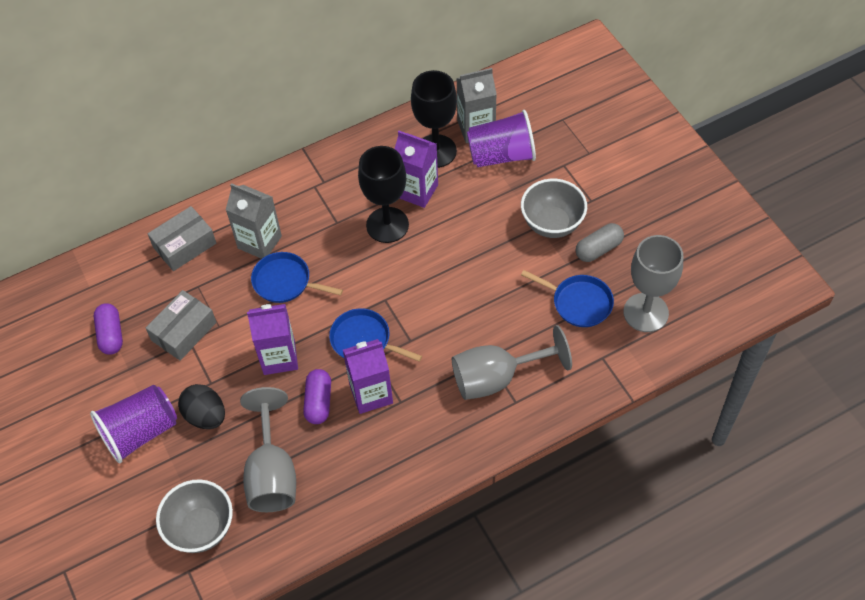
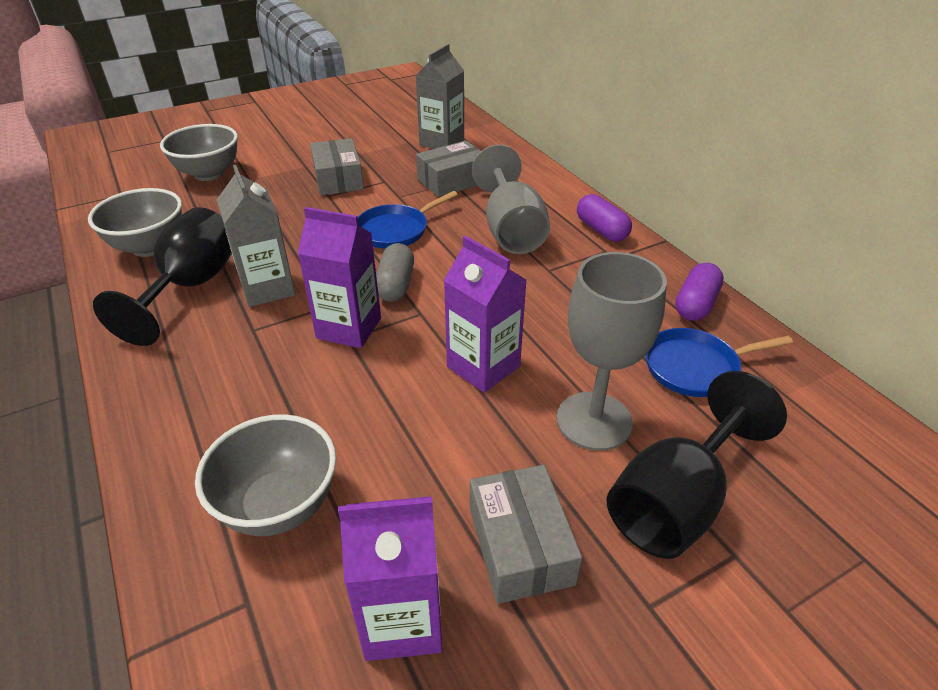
black egg: 1 -> 0
blue pan: 3 -> 2
grey bowl: 2 -> 3
grey box: 2 -> 3
grey goblet: 3 -> 2
purple cup: 2 -> 0

